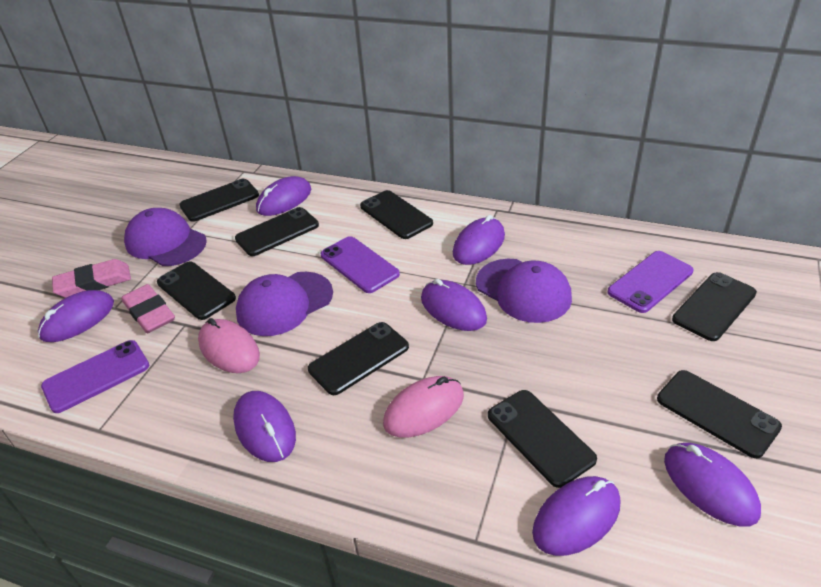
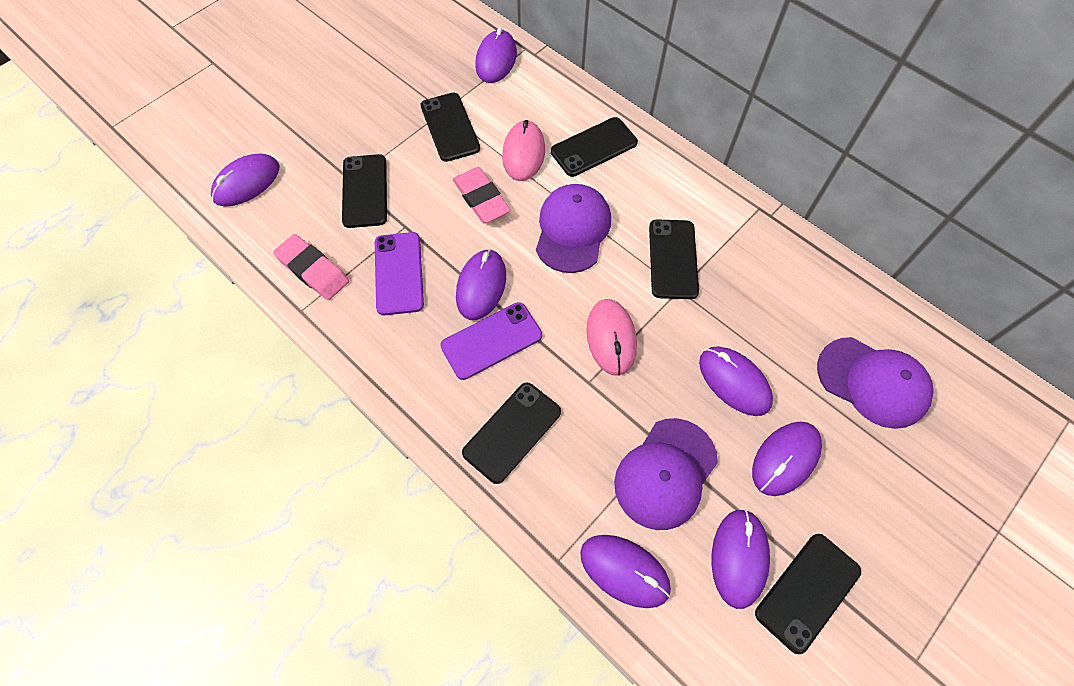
black phone: 8 -> 6
purple phone: 3 -> 2

